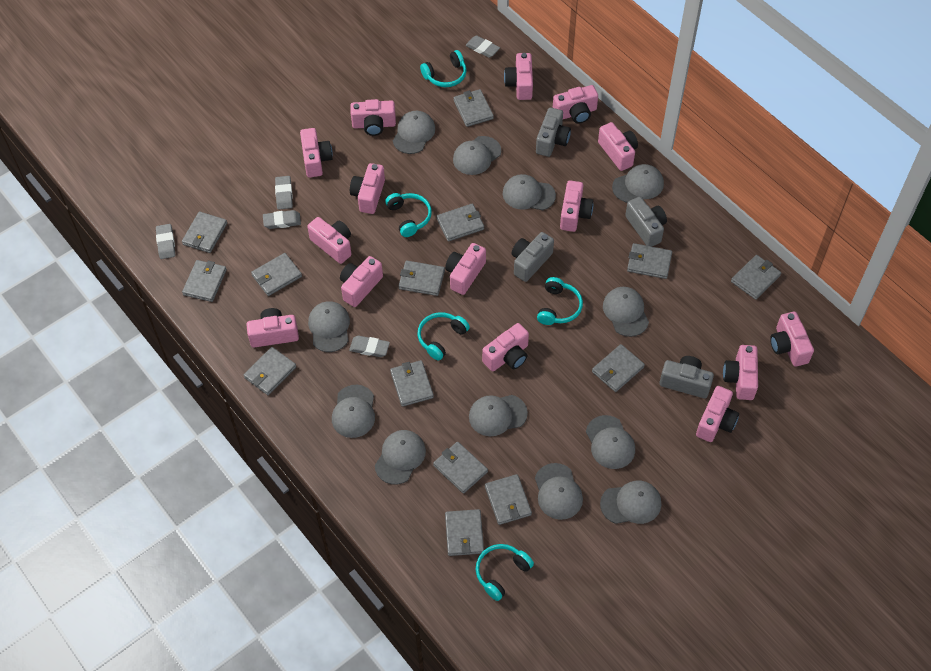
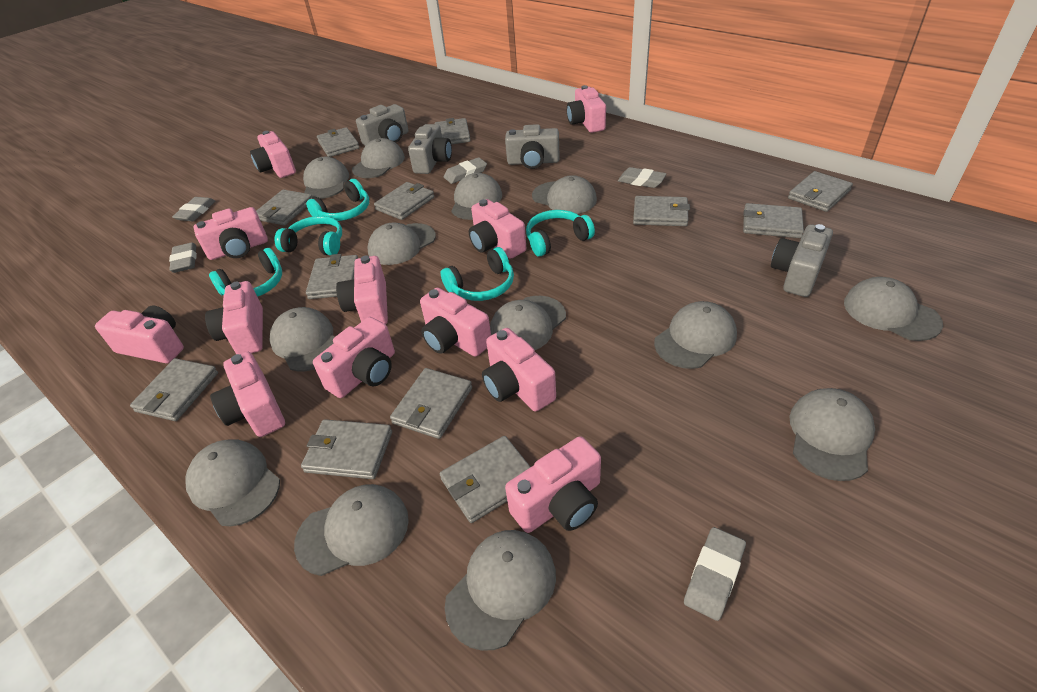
grey cap: 12 -> 13
grey wallet: 14 -> 12
pink camera: 15 -> 12

